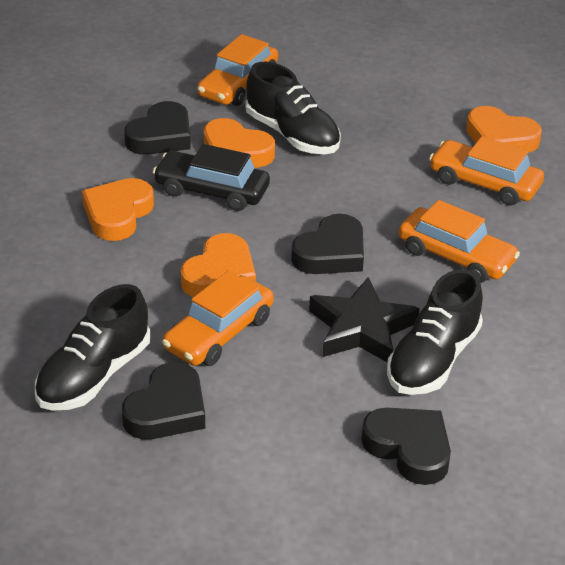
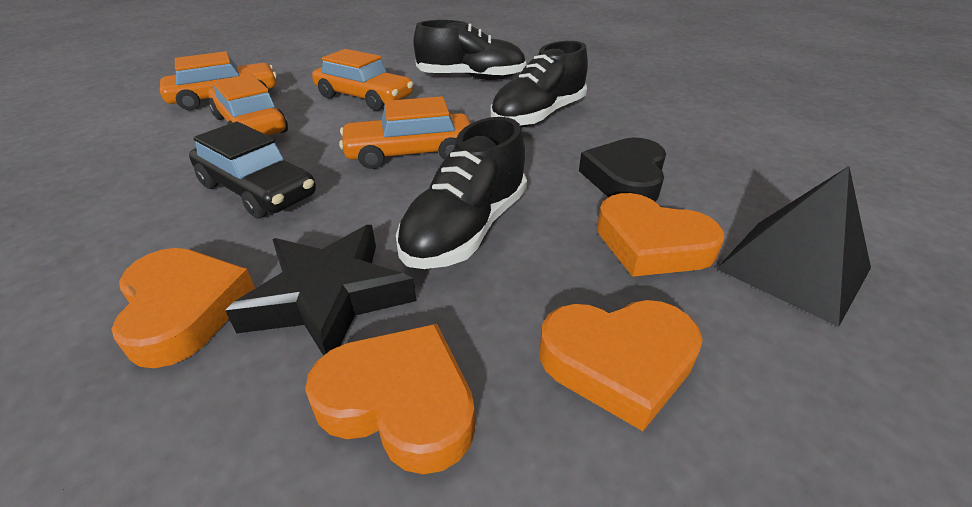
black heart: 4 -> 1
black pyramid: 0 -> 1

